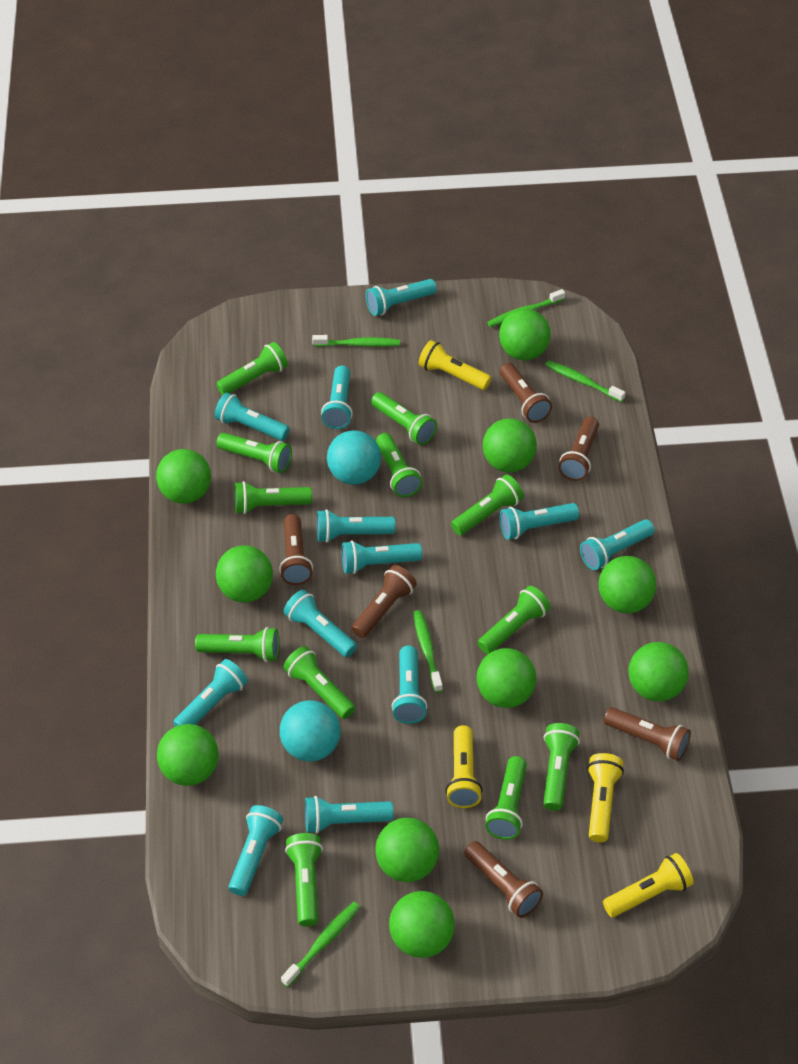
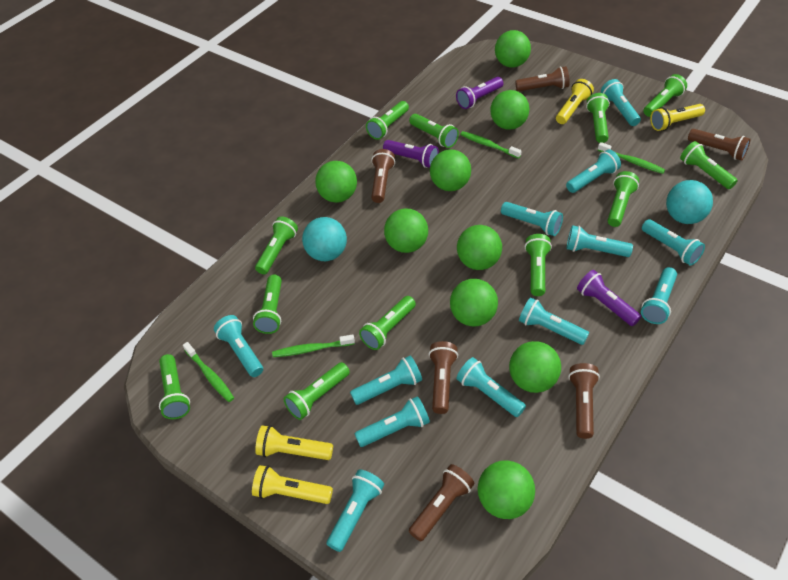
green ball: 10 -> 9
green toothbrush: 5 -> 4
purple flashlight: 0 -> 3

